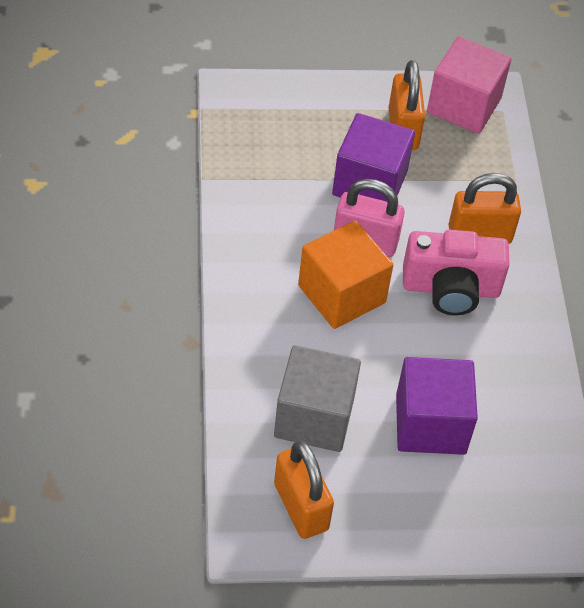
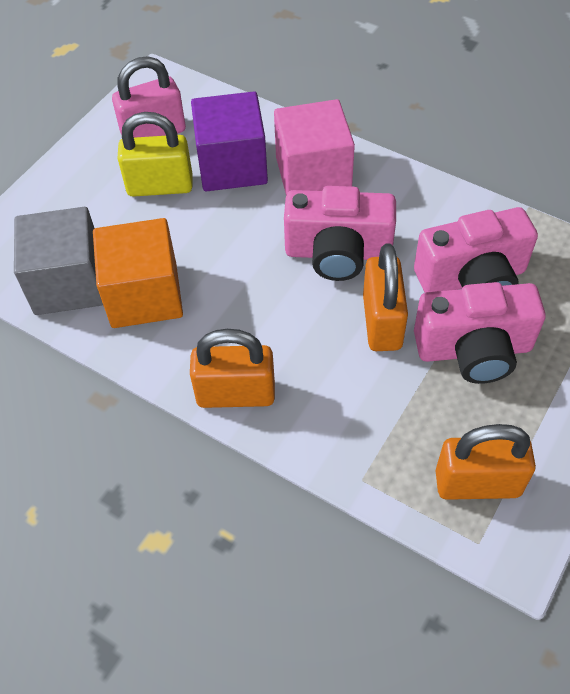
pink camera: 1 -> 3
purple cube: 2 -> 1
yellow padlock: 0 -> 1

